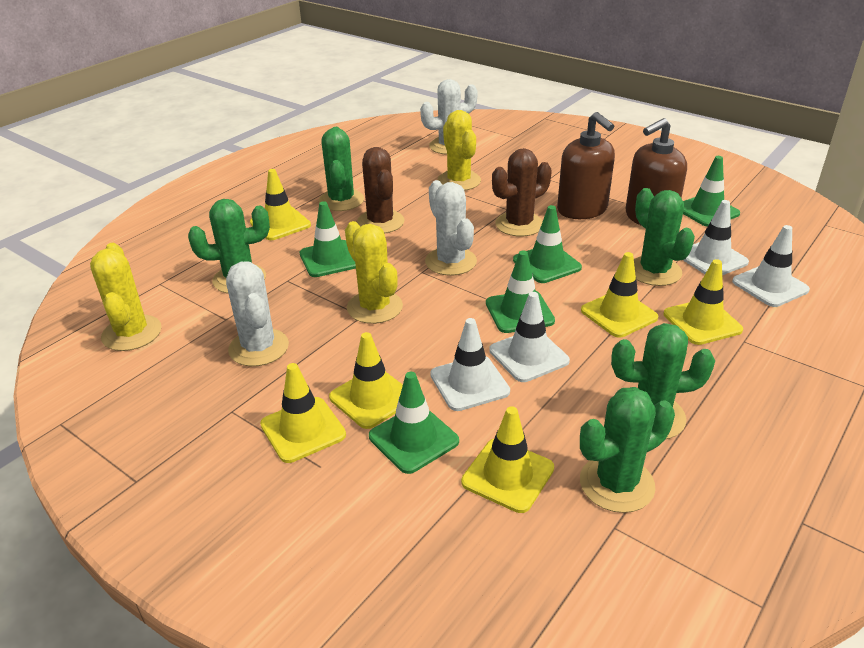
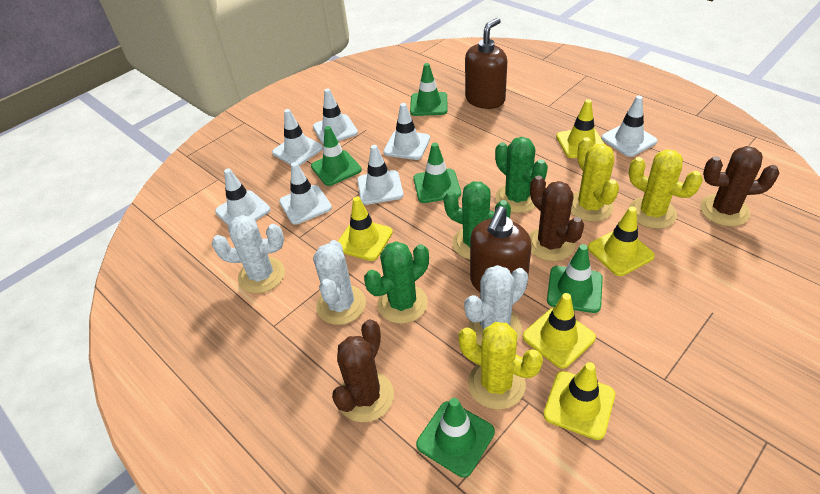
brown cactus: 2 -> 3
green cactus: 5 -> 3
white traffic cone: 4 -> 7
yellow traffic cone: 6 -> 5

